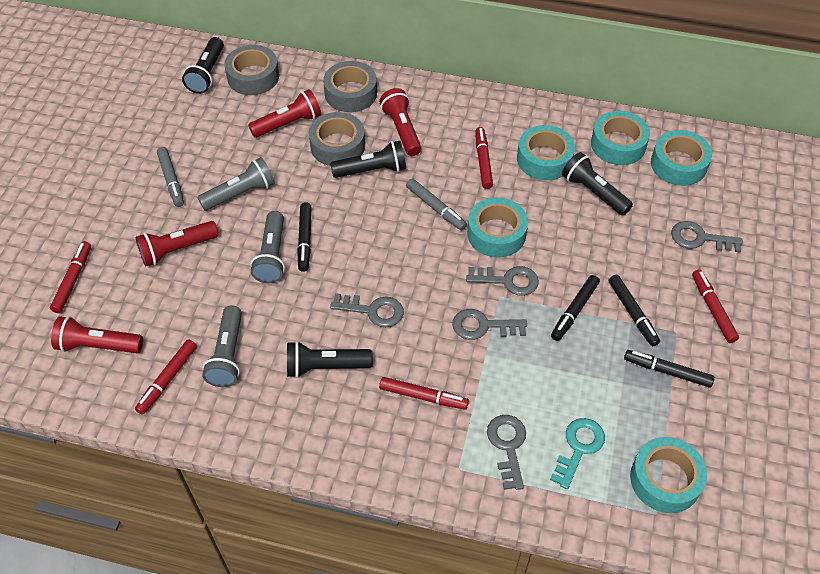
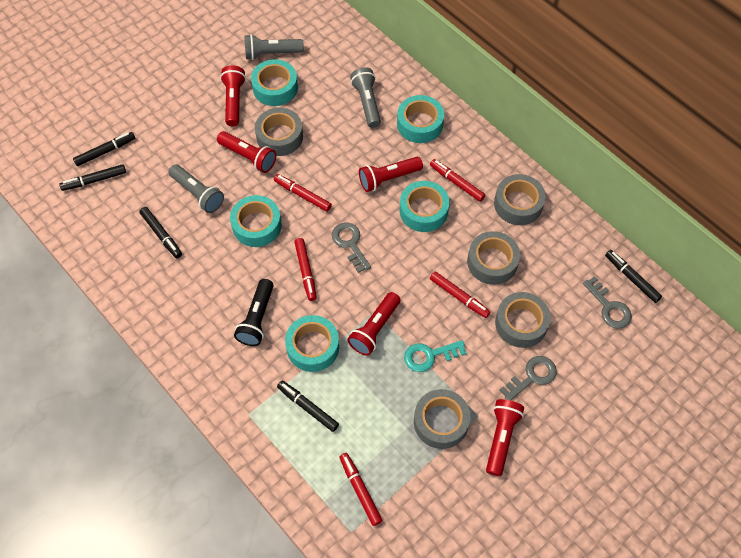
black flashlight: 4 -> 1
black marker: 4 -> 5
grey key: 5 -> 3
grey marker: 2 -> 0
grey tape: 3 -> 5
red flashlight: 4 -> 5

